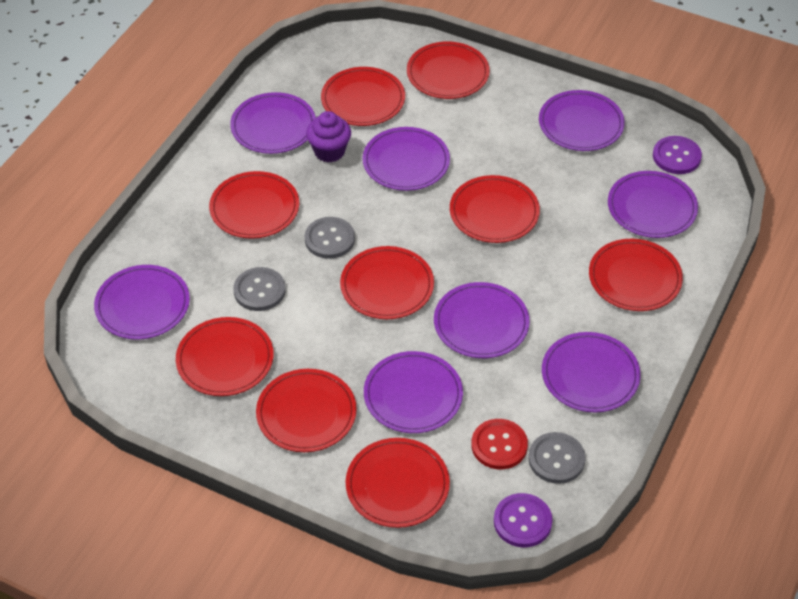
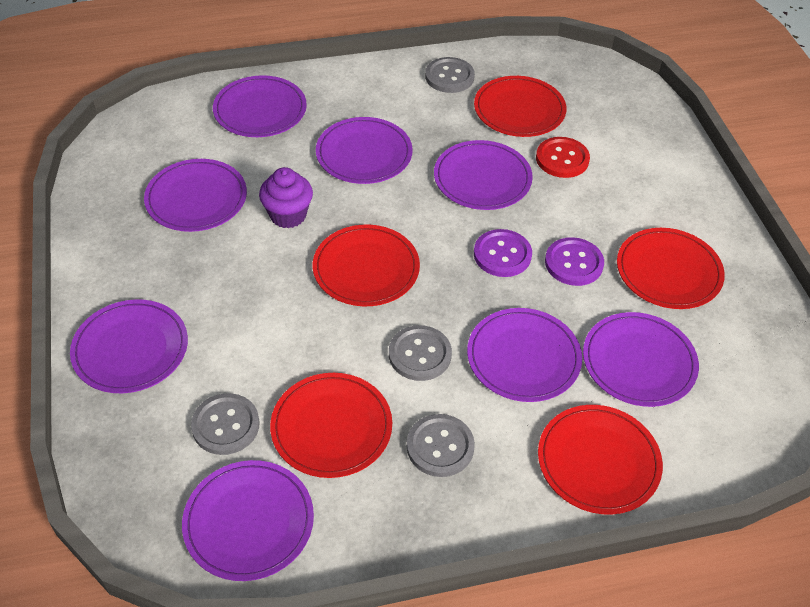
grey button: 3 -> 4
red plate: 9 -> 5

